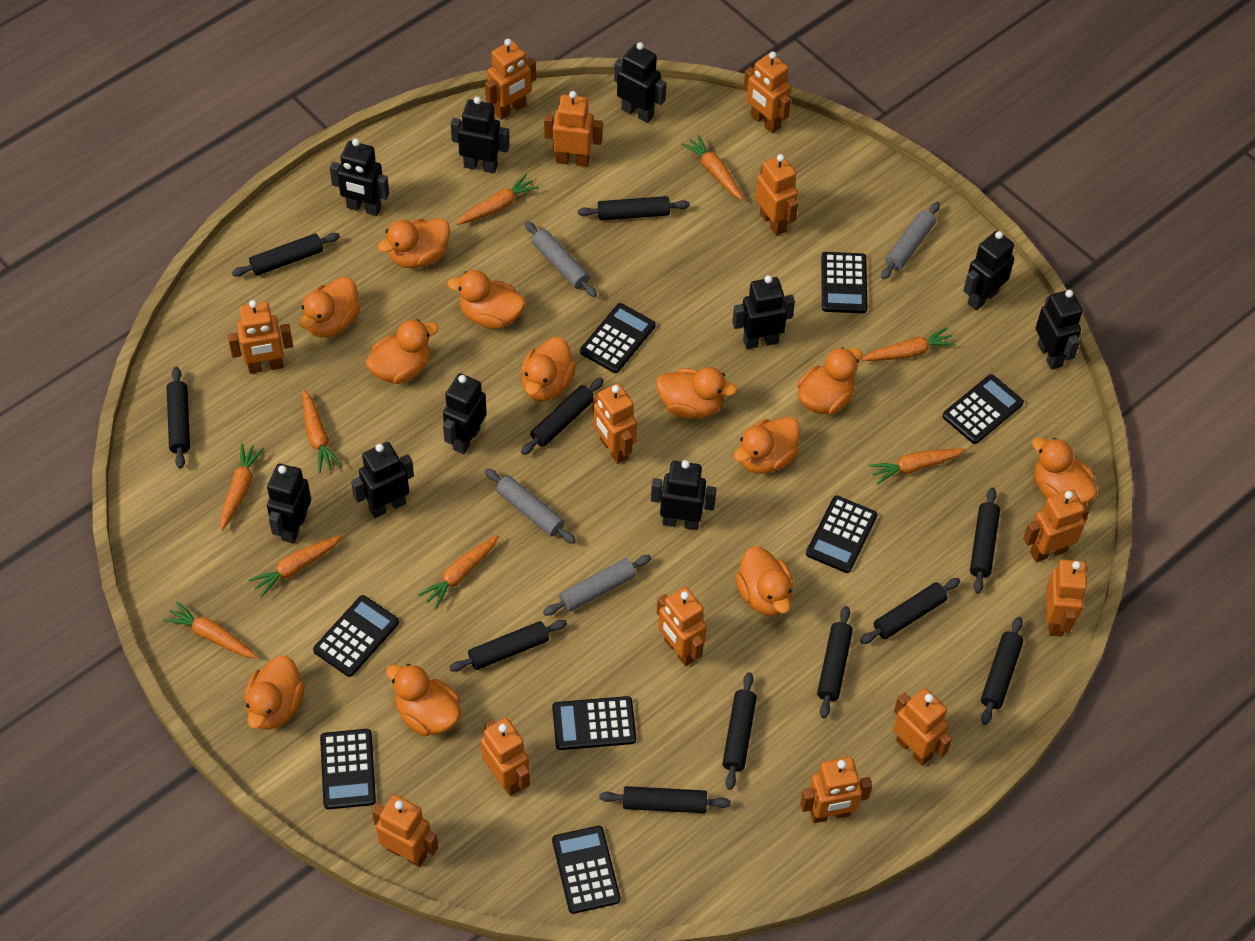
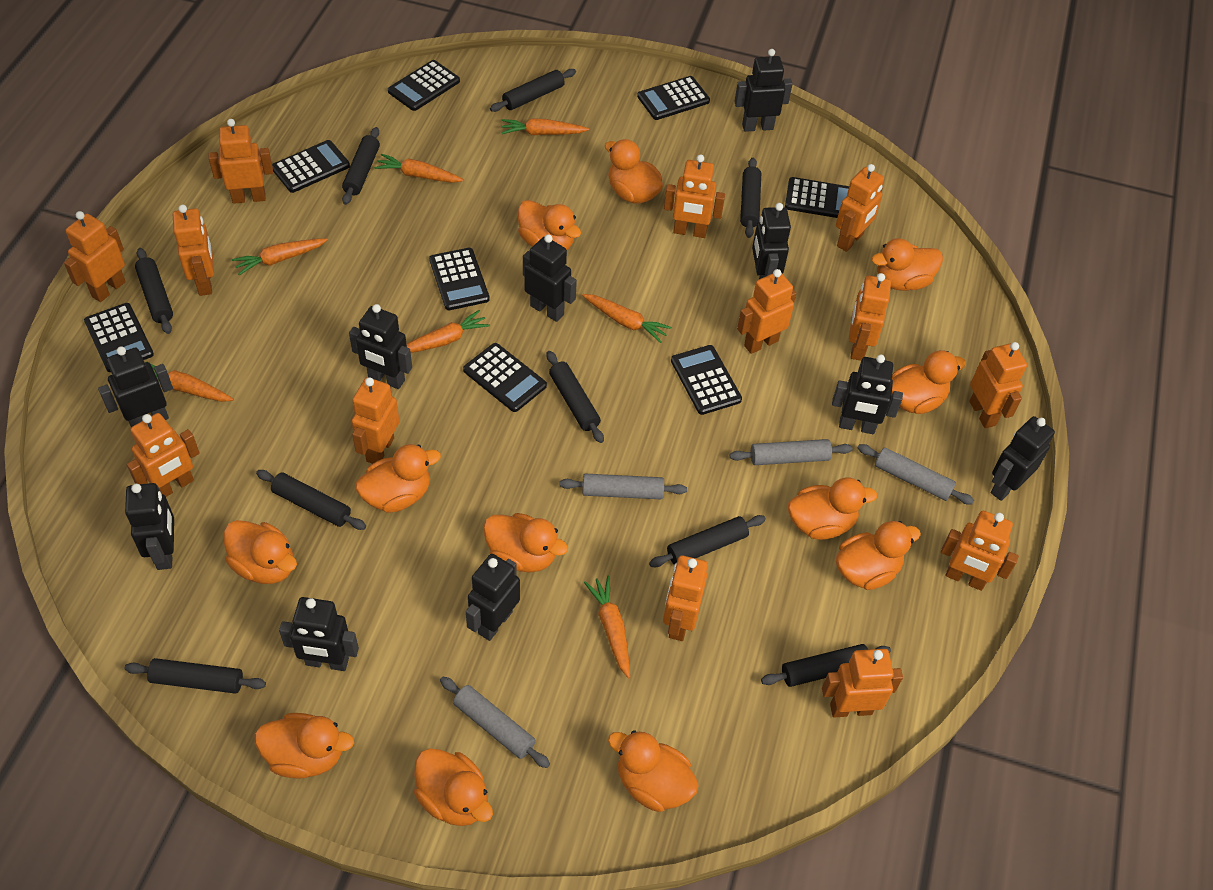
black rolling pin: 11 -> 9
orange carrot: 9 -> 7

